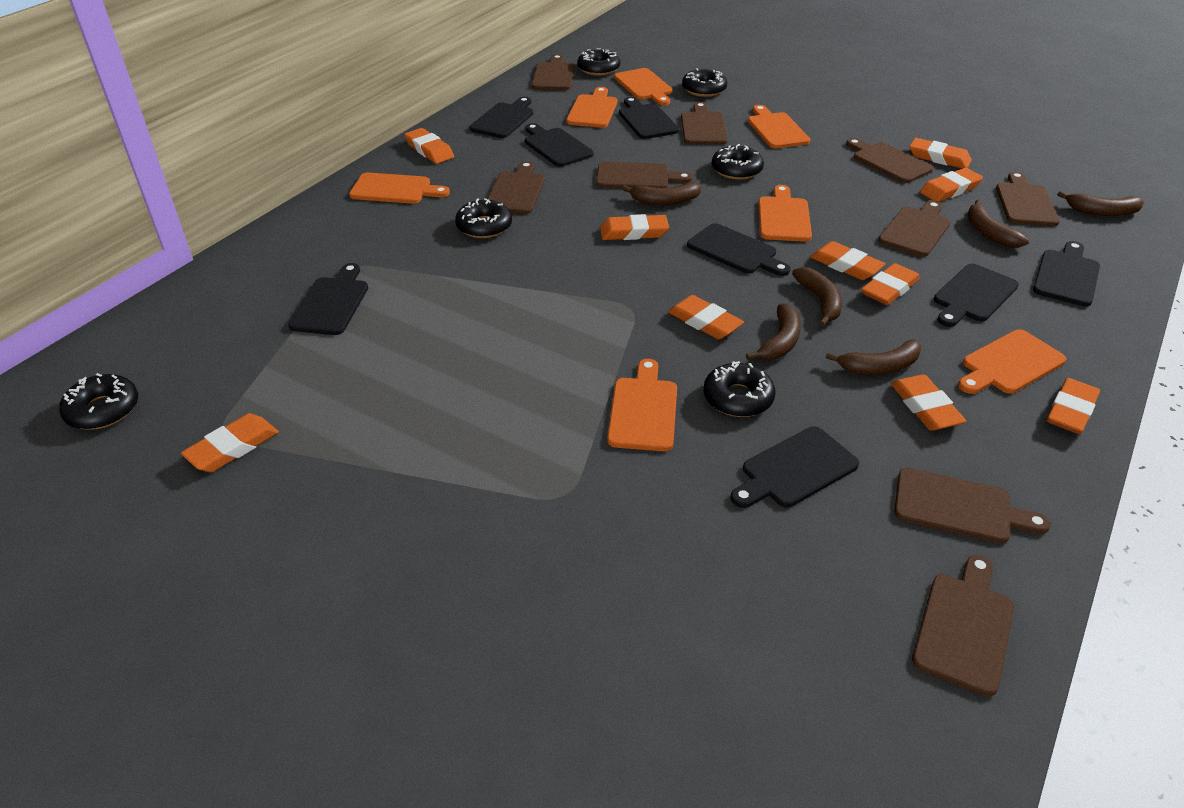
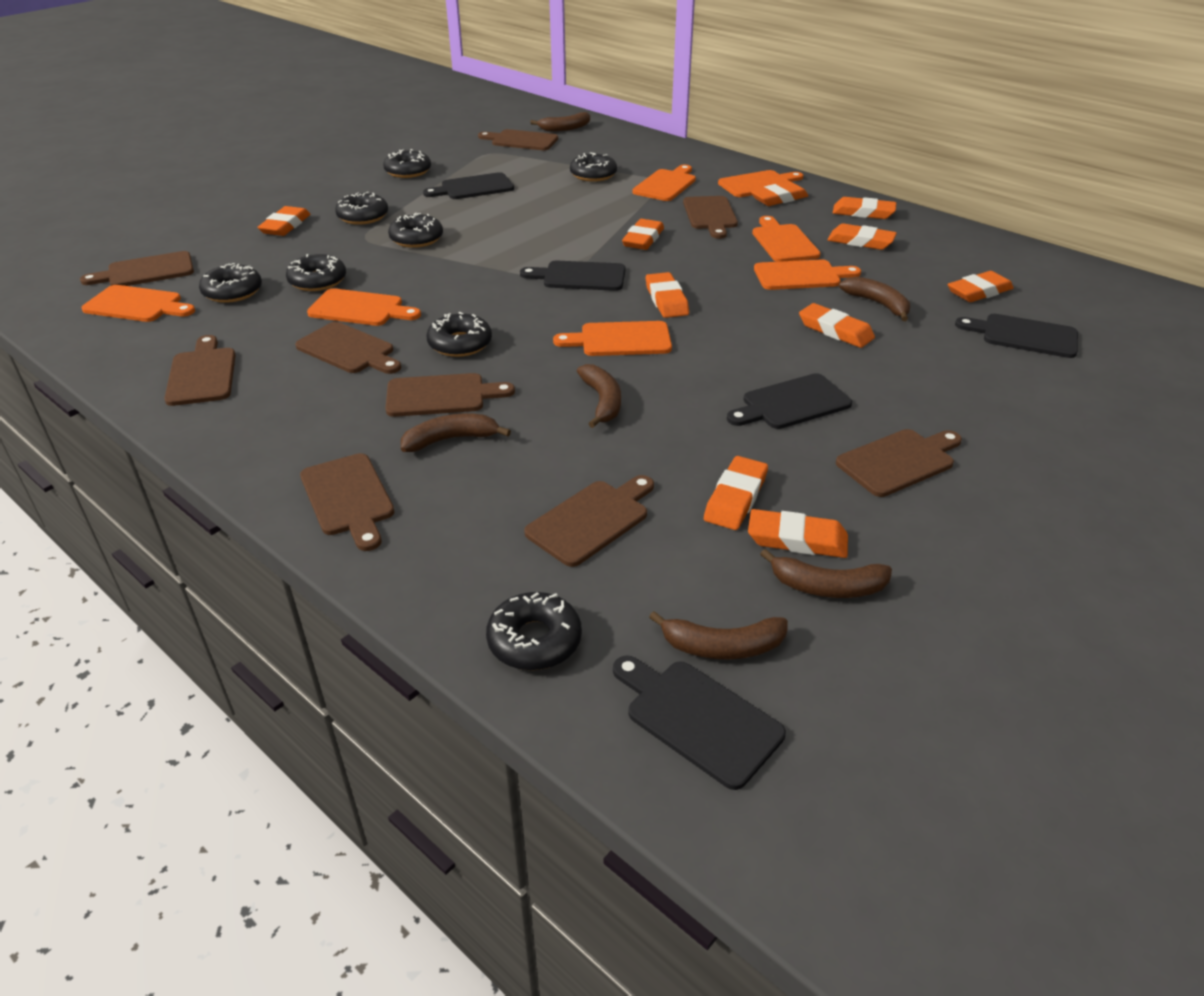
black cutting board: 8 -> 5
black donut: 6 -> 8

